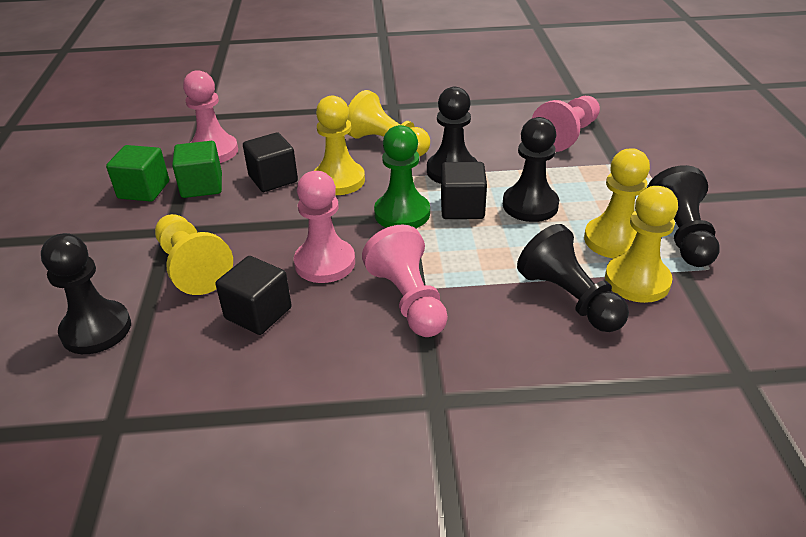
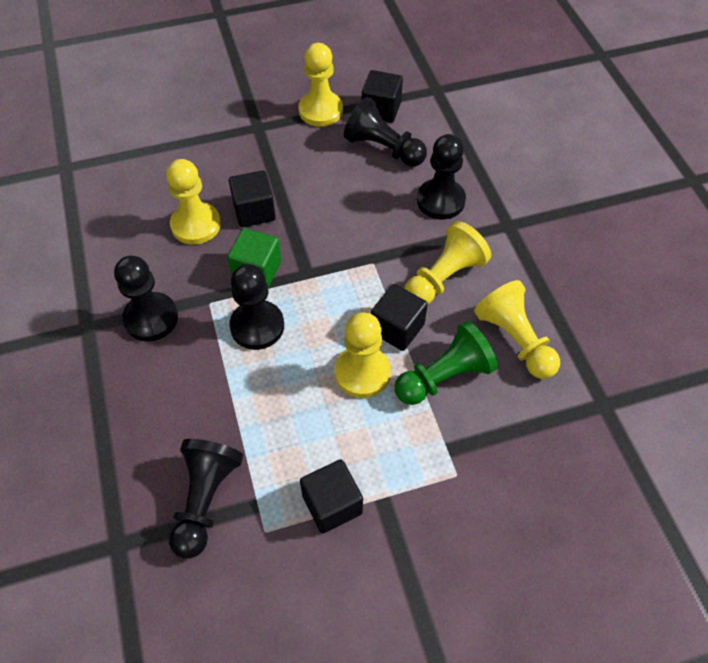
black cube: 3 -> 4
green cube: 2 -> 1
pink pawn: 4 -> 0

